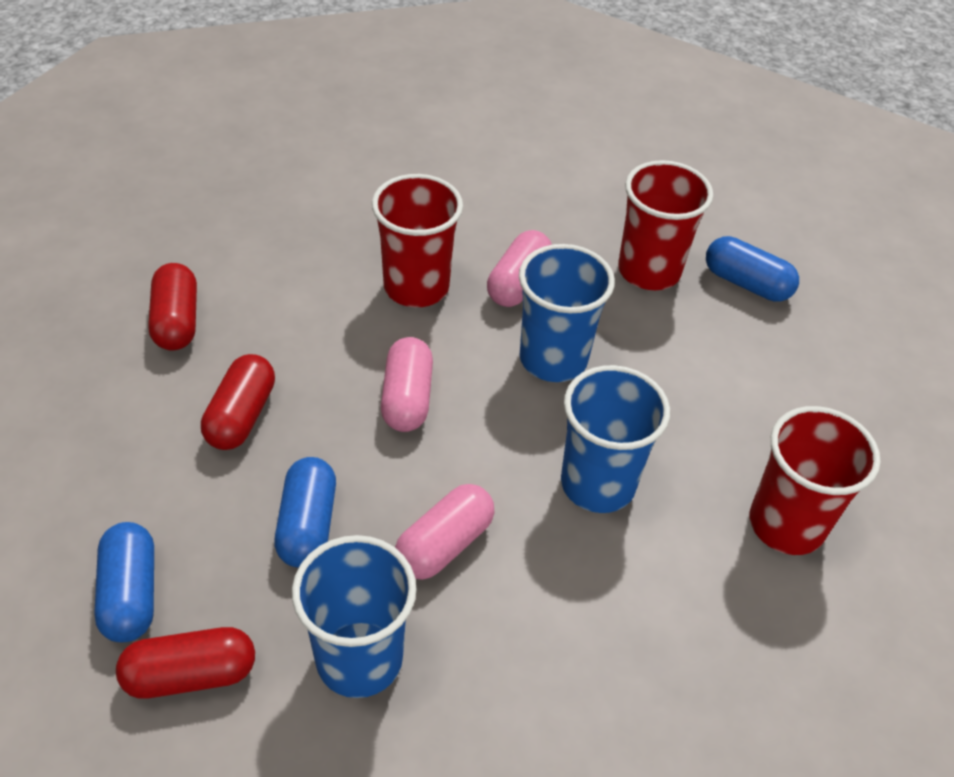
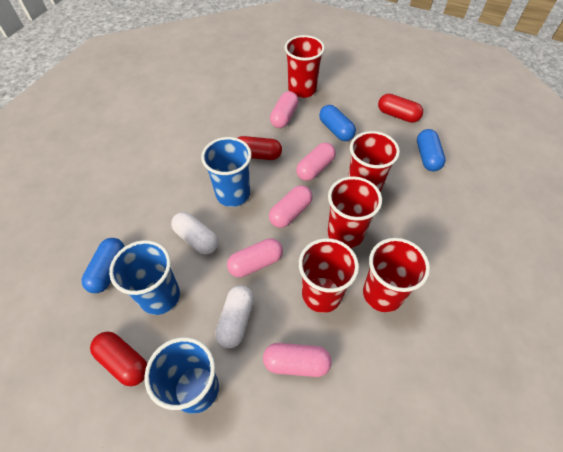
pink capsule: 3 -> 5
red cup: 3 -> 5
white capsule: 0 -> 2

